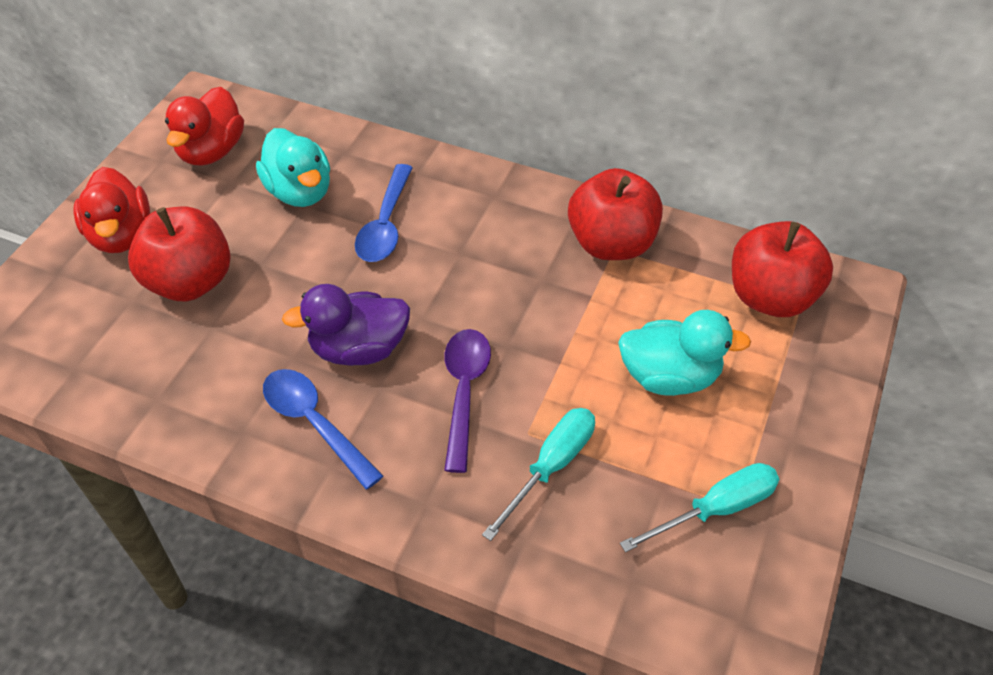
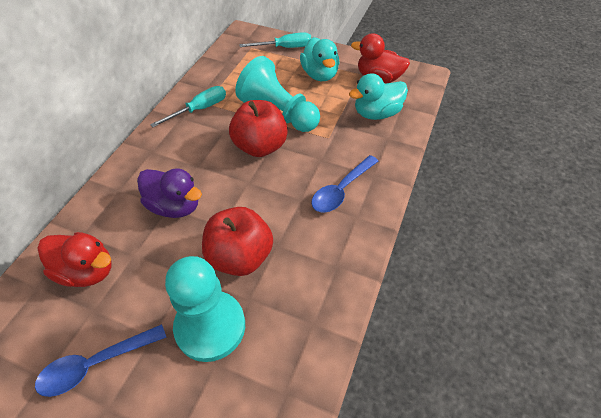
purple spoon: 1 -> 0
red apple: 3 -> 2
turquoise pawn: 0 -> 2

